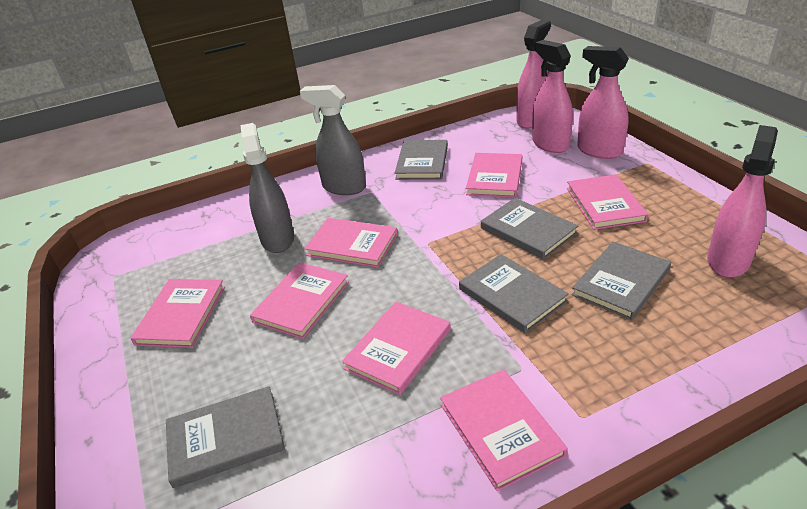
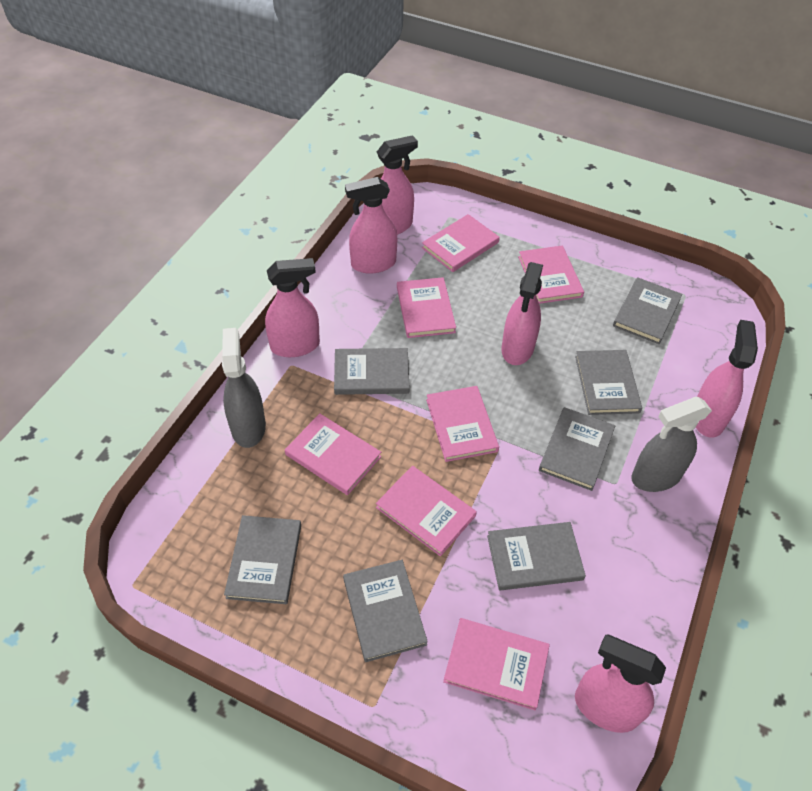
grey book: 5 -> 7
pink spray bottle: 4 -> 6

